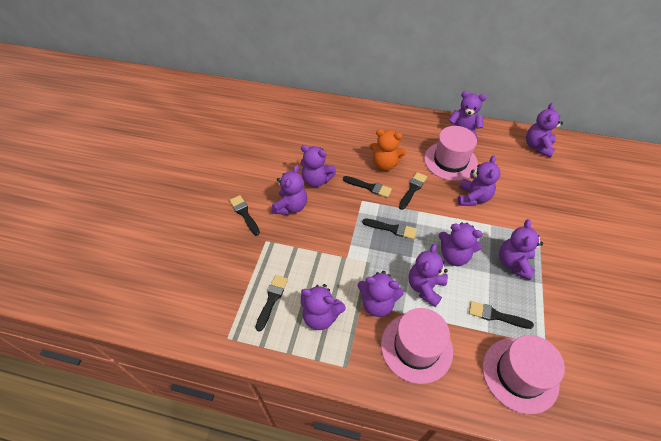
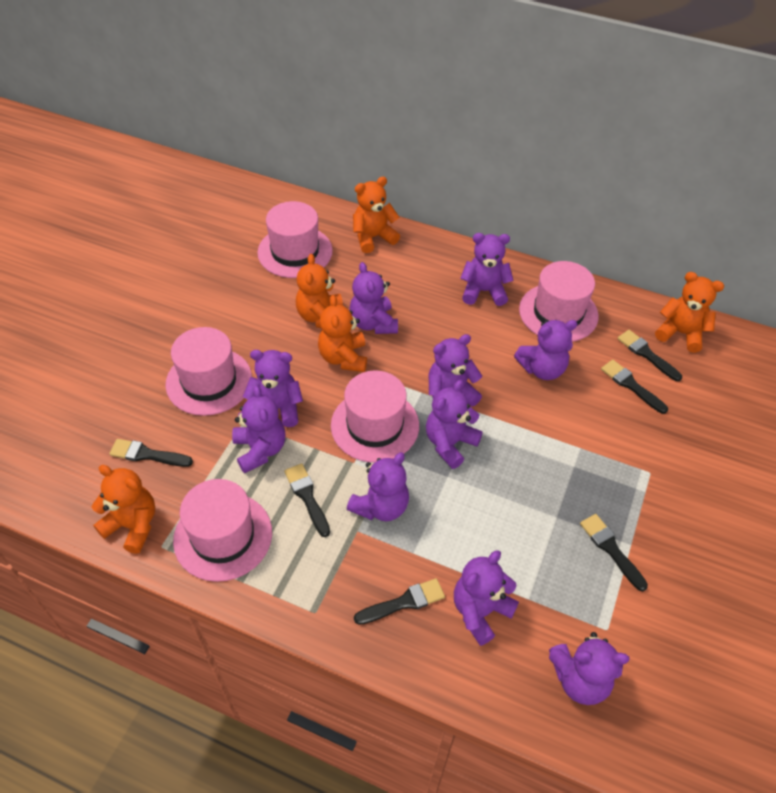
orange teddy bear: 1 -> 5
pink hat: 3 -> 5

